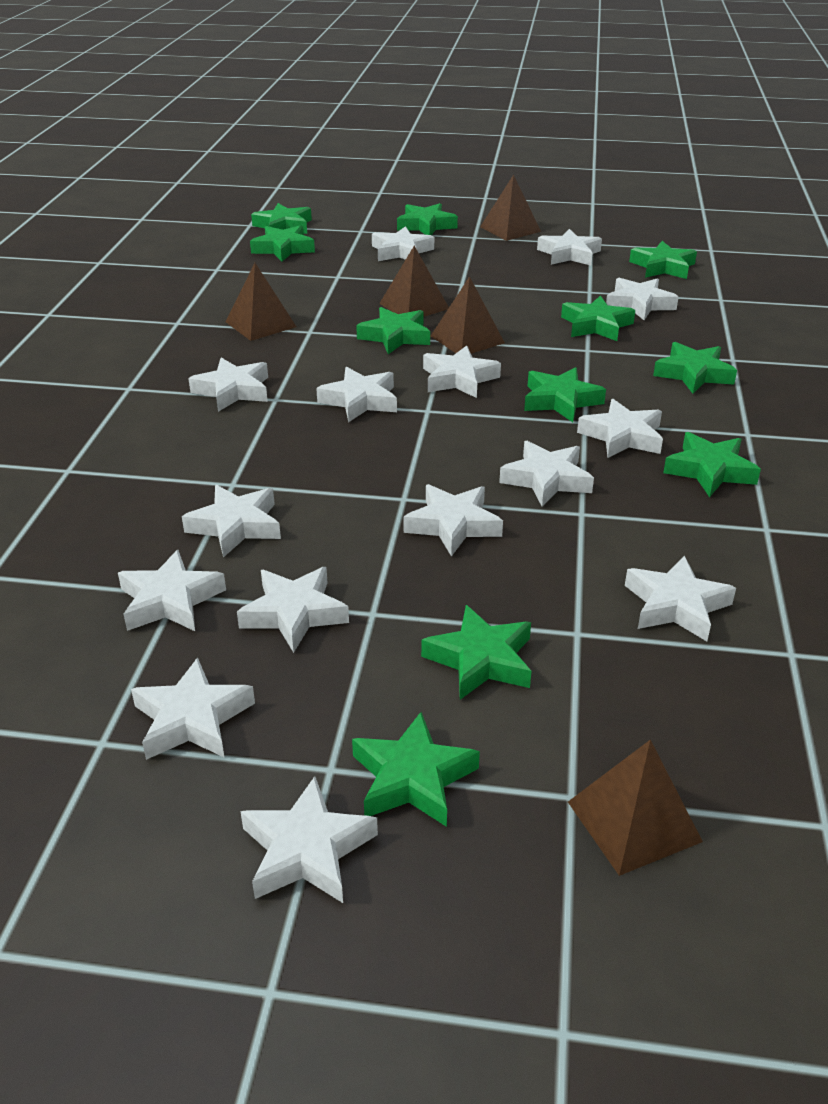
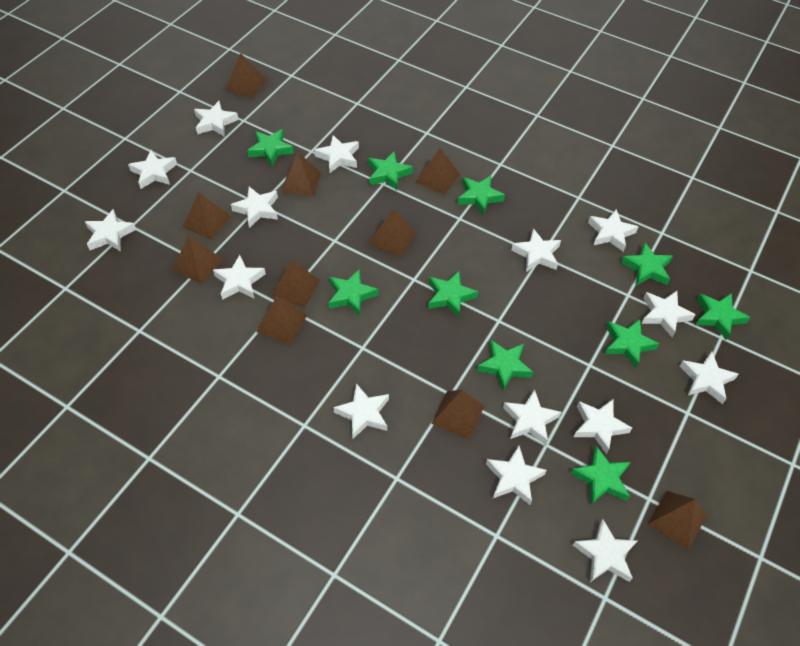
brown pyramid: 5 -> 10
green star: 11 -> 10

